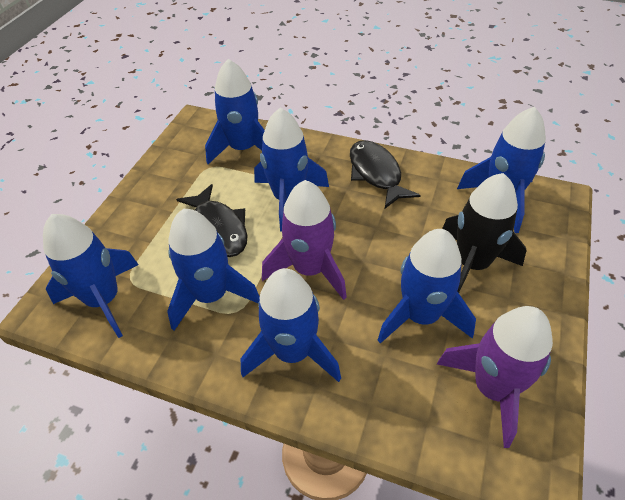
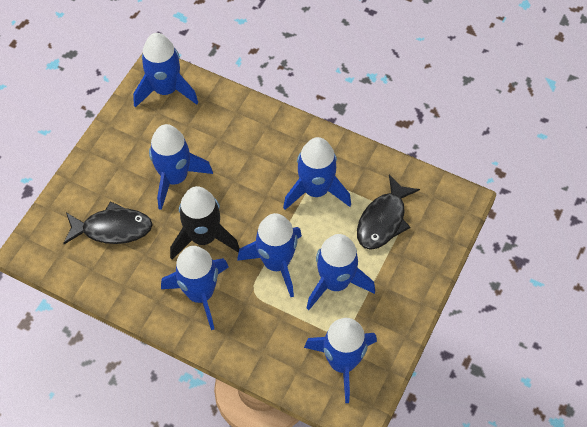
purple rocket: 2 -> 0

